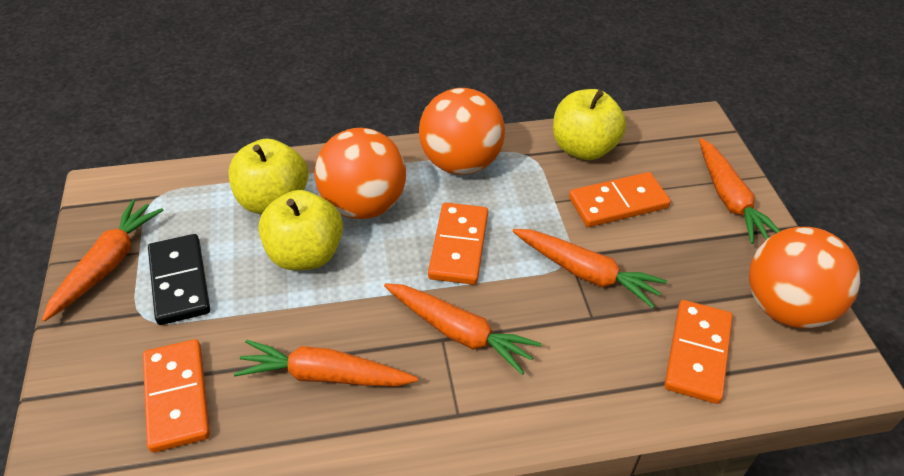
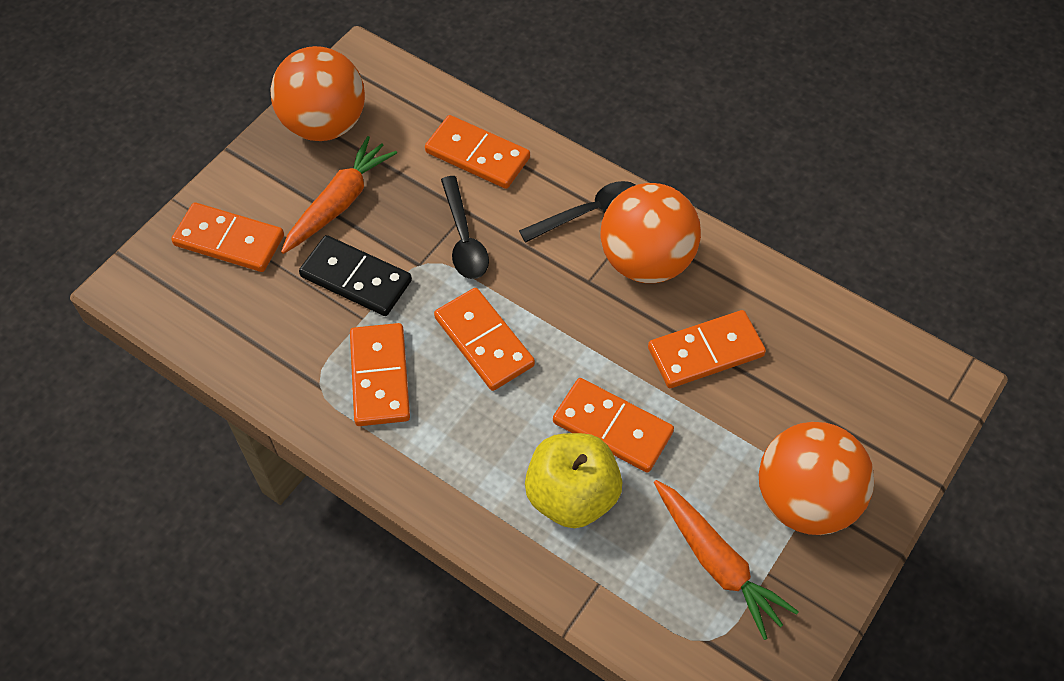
black spoon: 0 -> 2
orange carrot: 5 -> 2
orange domino: 4 -> 6
yellow apple: 3 -> 1

